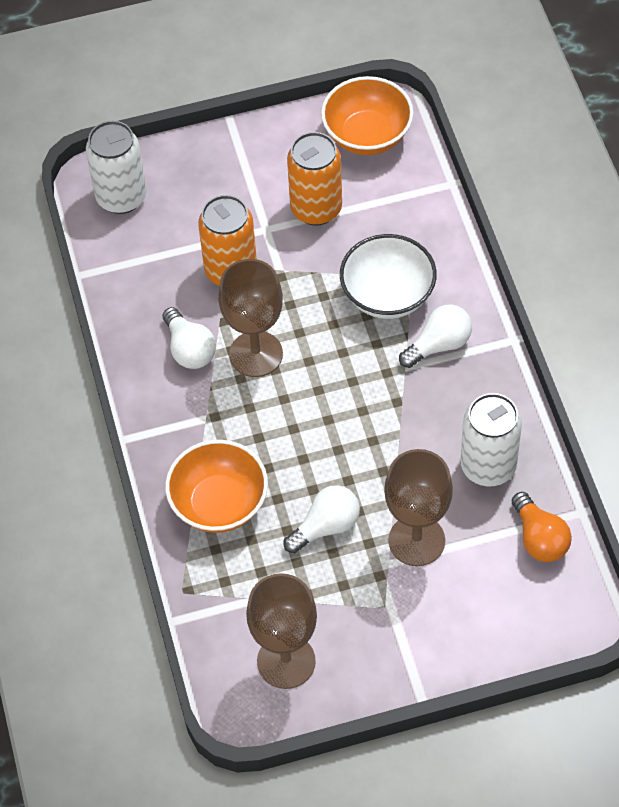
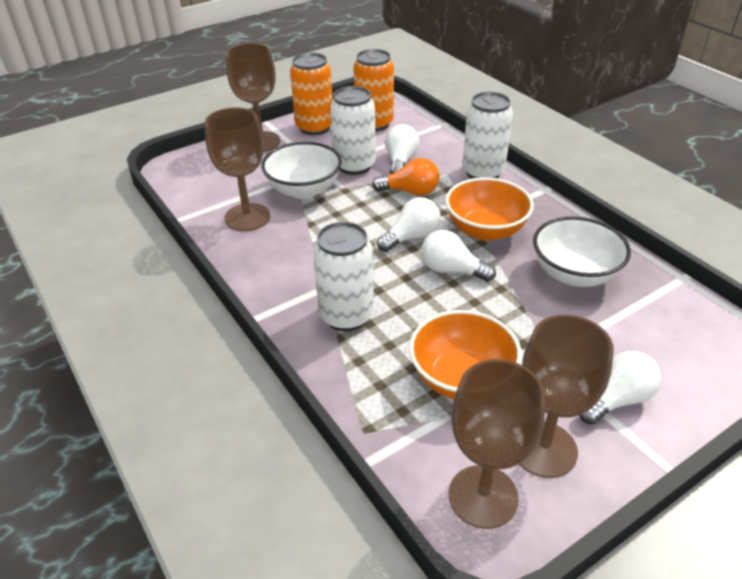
brown goblet: 3 -> 4
white bowl: 1 -> 2
white can: 2 -> 3
white light bulb: 3 -> 4

